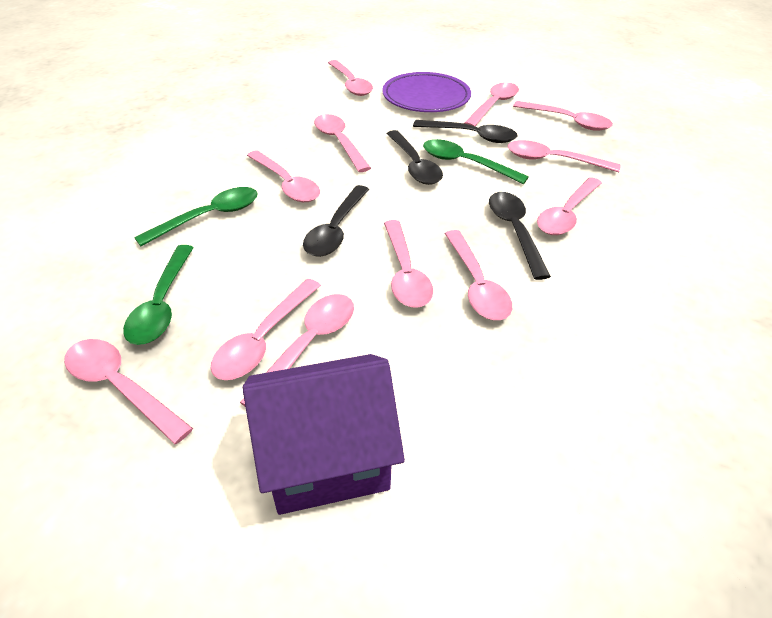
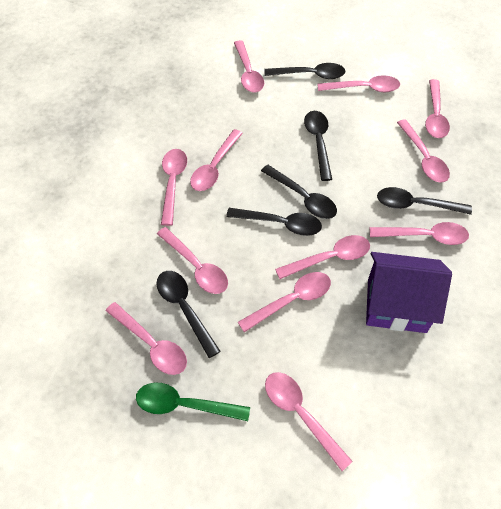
black spoon: 4 -> 6
green spoon: 3 -> 1
purple plate: 1 -> 0

